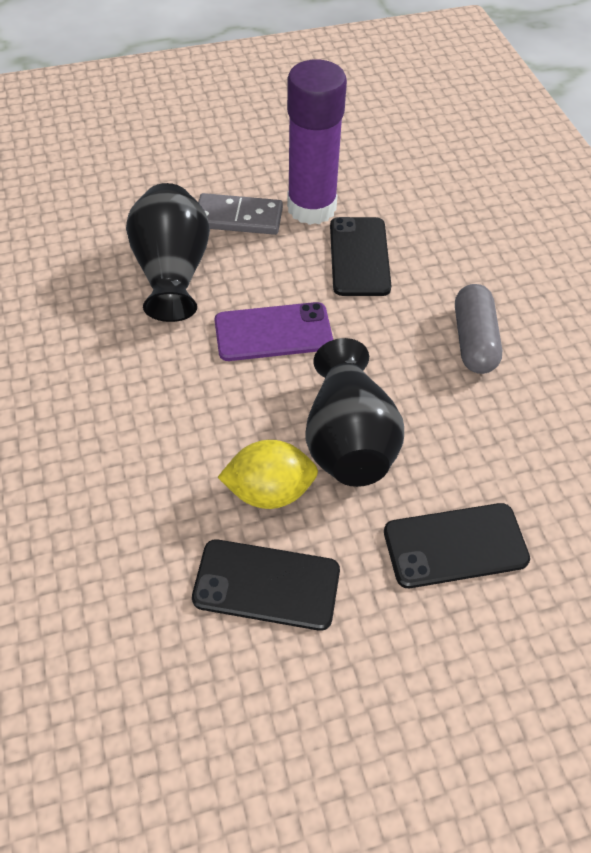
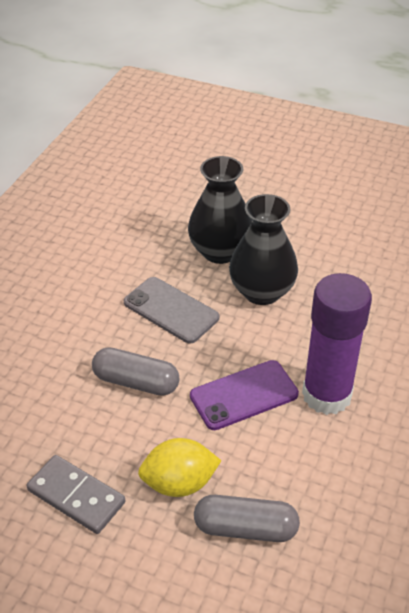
black phone: 3 -> 0
grey capsule: 1 -> 2
grey phone: 0 -> 1

